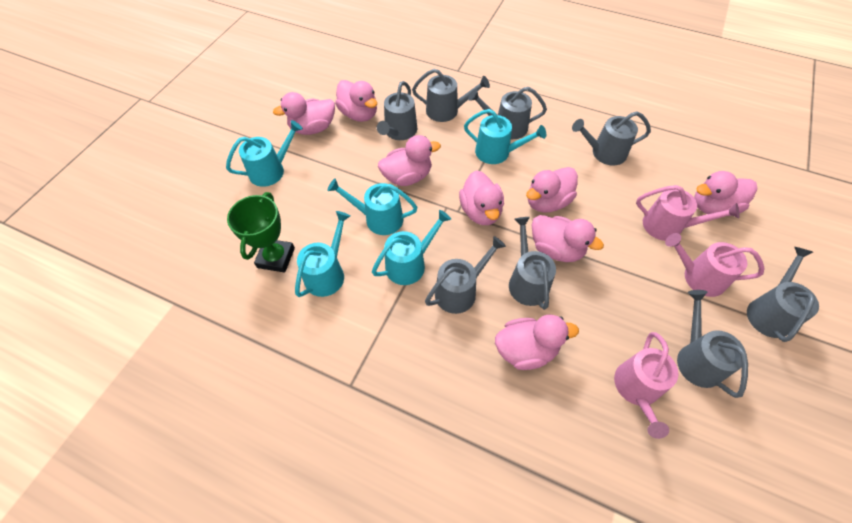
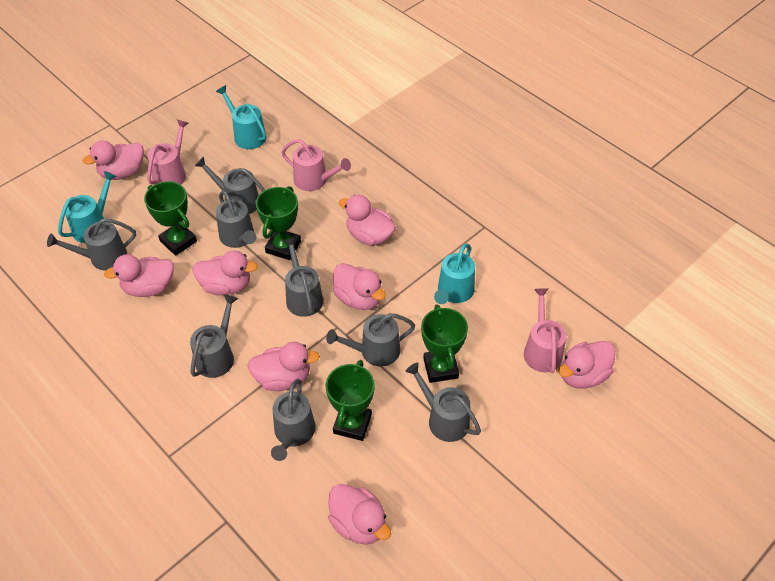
green trophy: 1 -> 4
turquoise watering can: 5 -> 3

